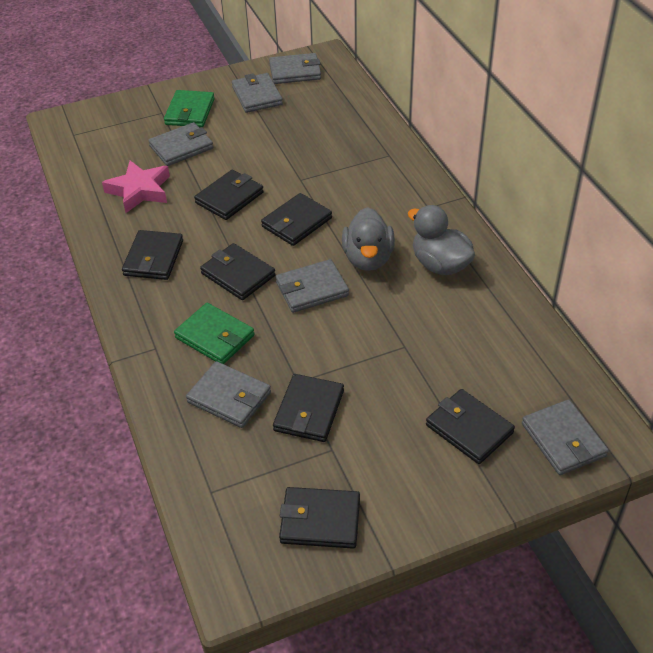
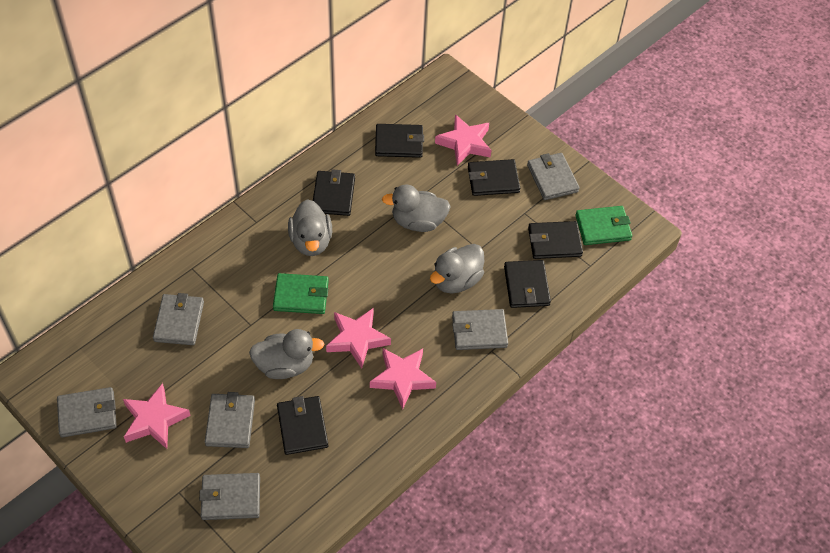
black wallet: 7 -> 6
grey duck: 2 -> 4
pink star: 1 -> 4

